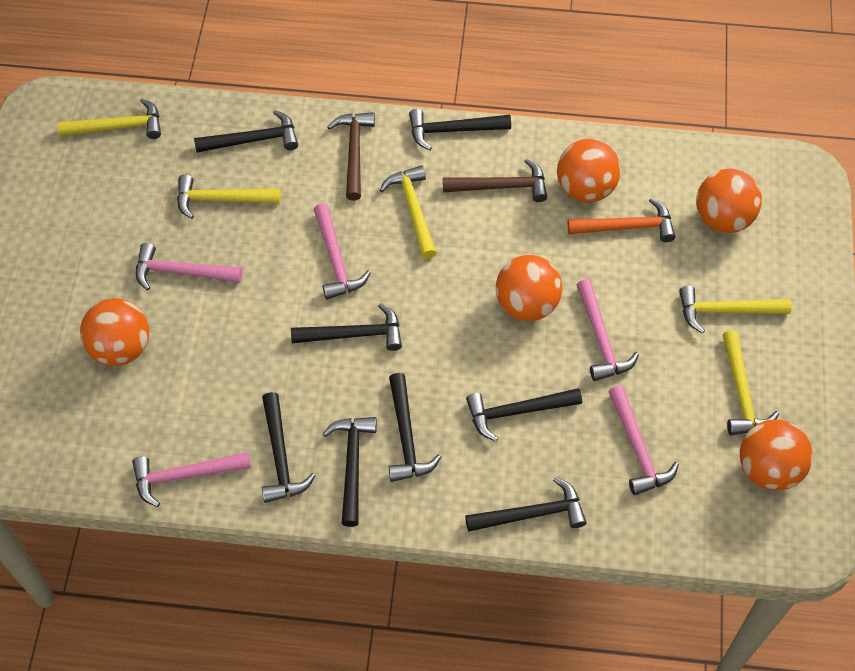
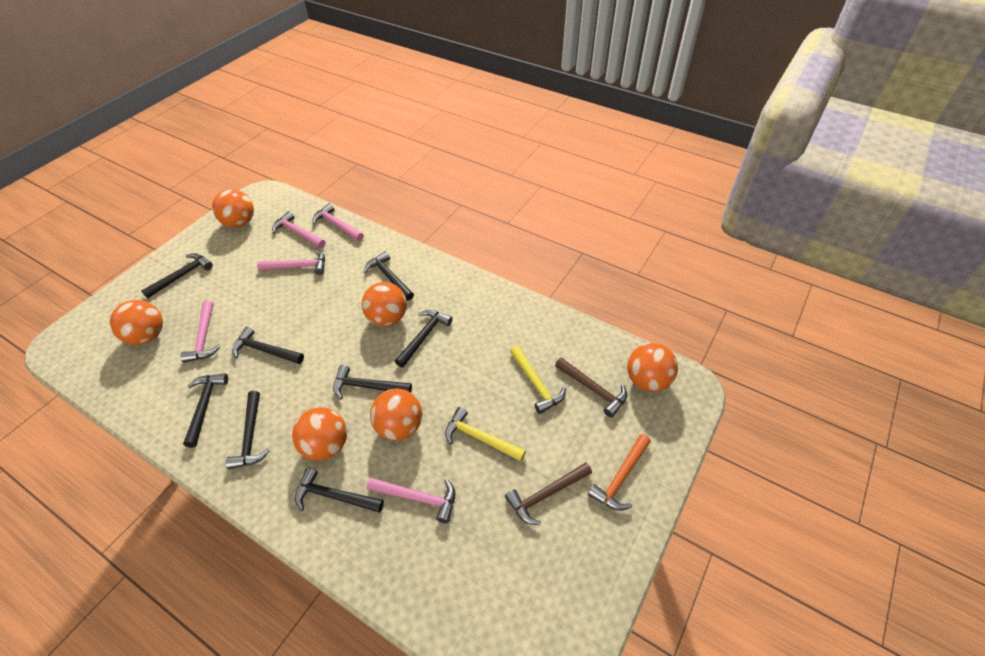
orange ball: 5 -> 6
yellow hammer: 5 -> 2

